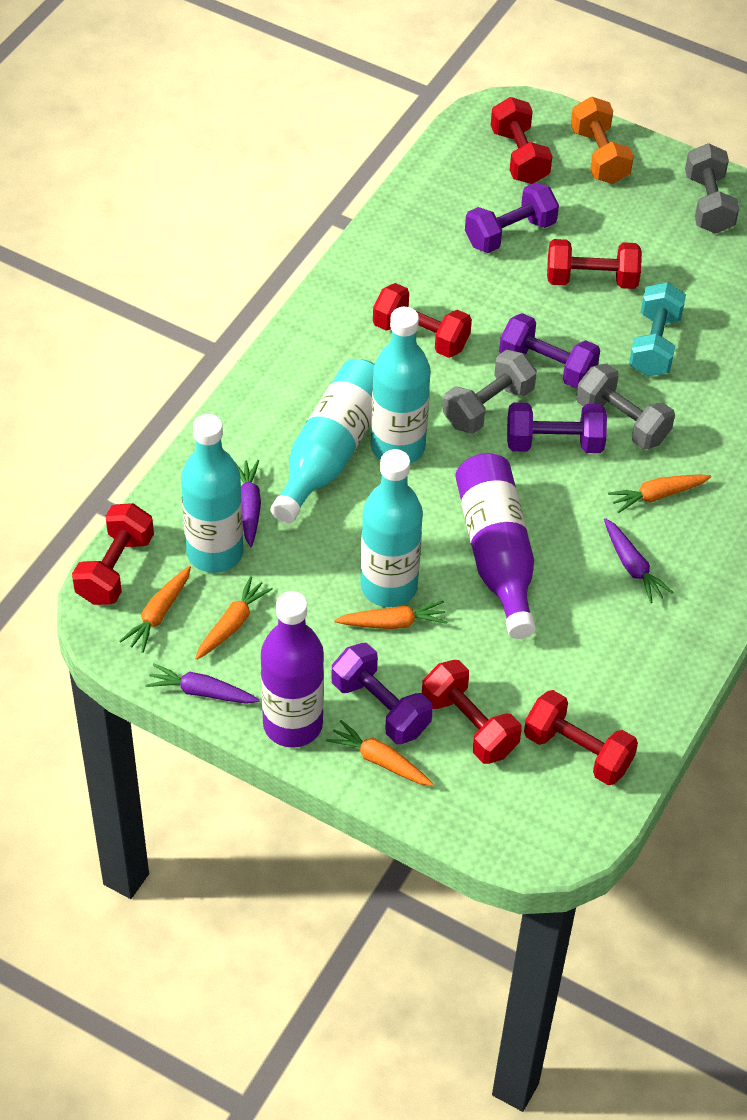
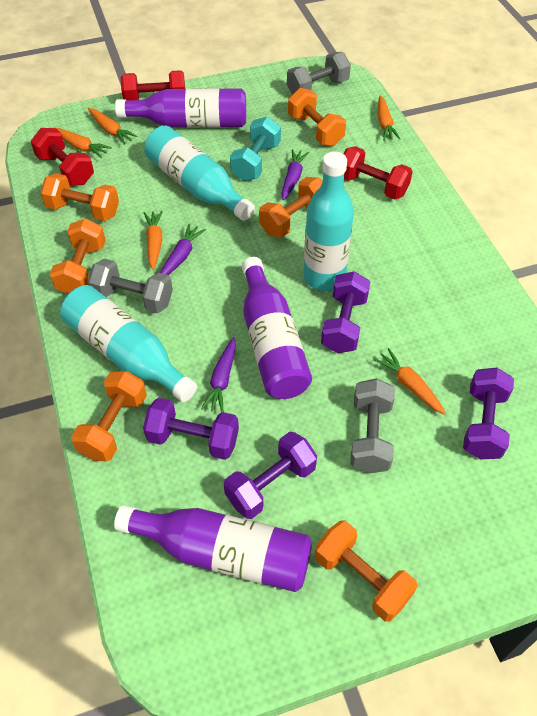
orange dumbbell: 1 -> 6
purple bottle: 2 -> 3
red dumbbell: 6 -> 3
turquoise bottle: 4 -> 3

